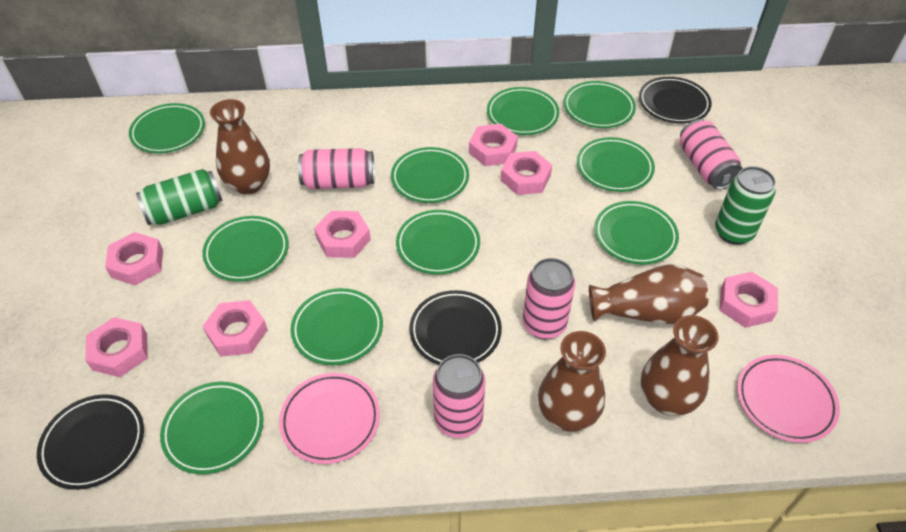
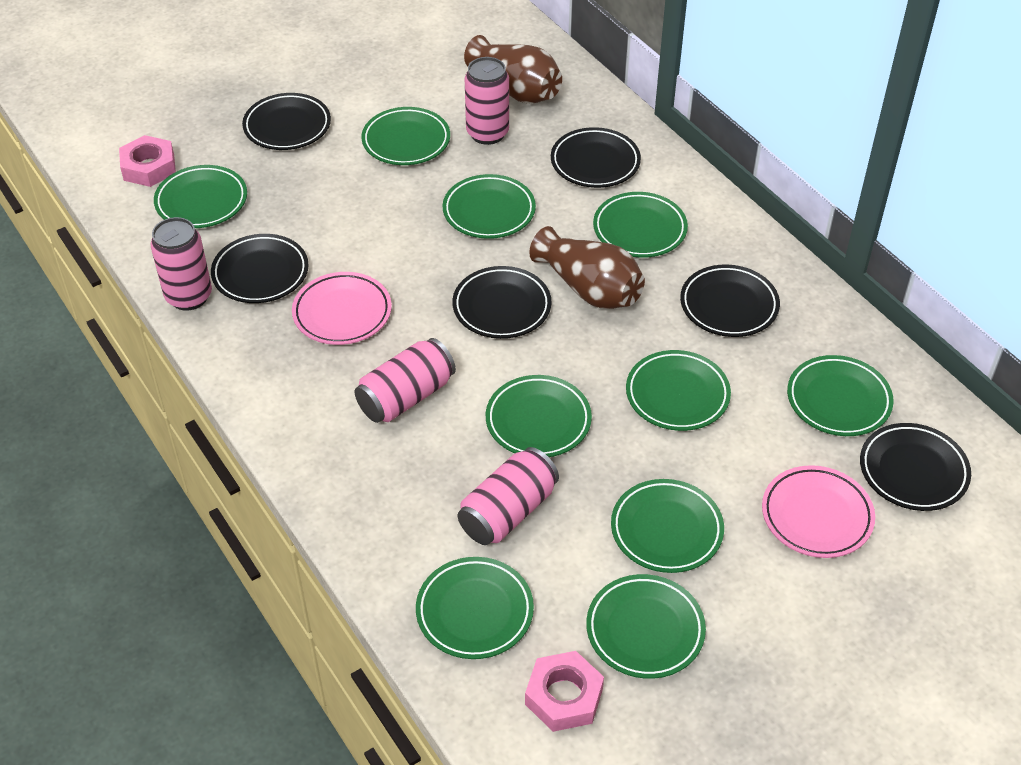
black plate: 3 -> 6
brown vase: 4 -> 2
green can: 2 -> 0
pink nut: 7 -> 2

